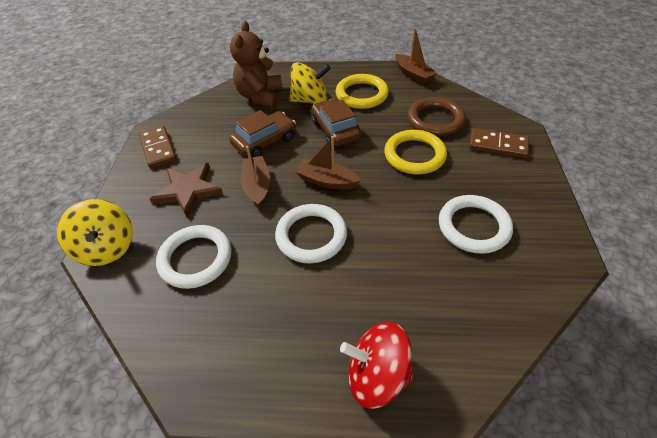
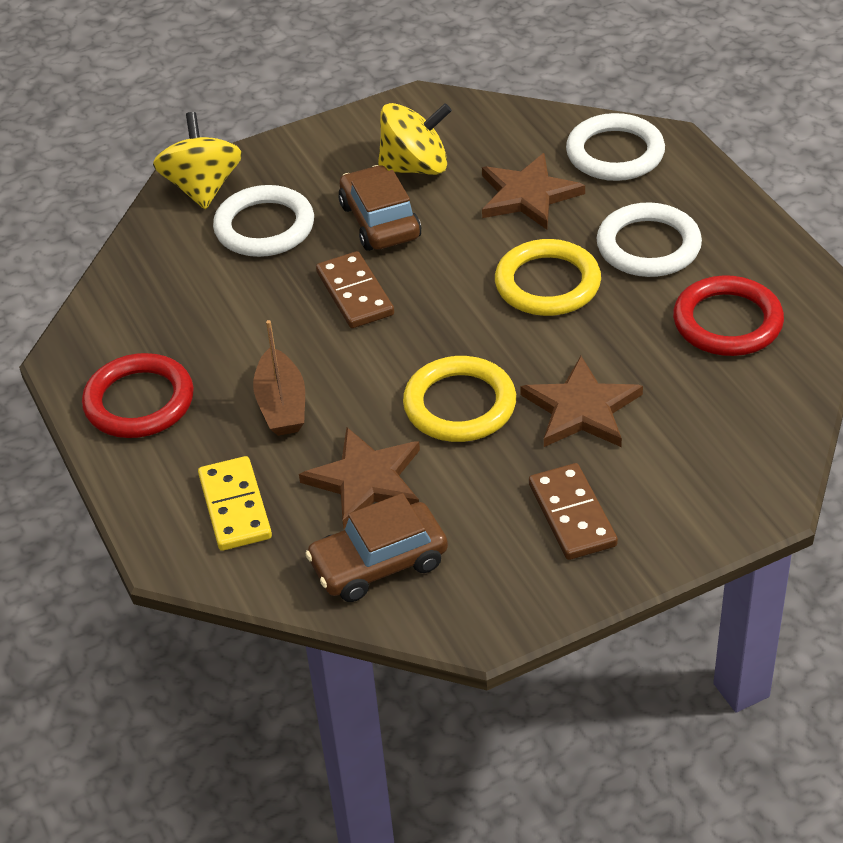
brown boat: 3 -> 1
brown ring: 1 -> 0
brown star: 1 -> 3
brown teddy bear: 1 -> 0
red ring: 0 -> 2
red spinning top: 1 -> 0
yellow domino: 0 -> 1

